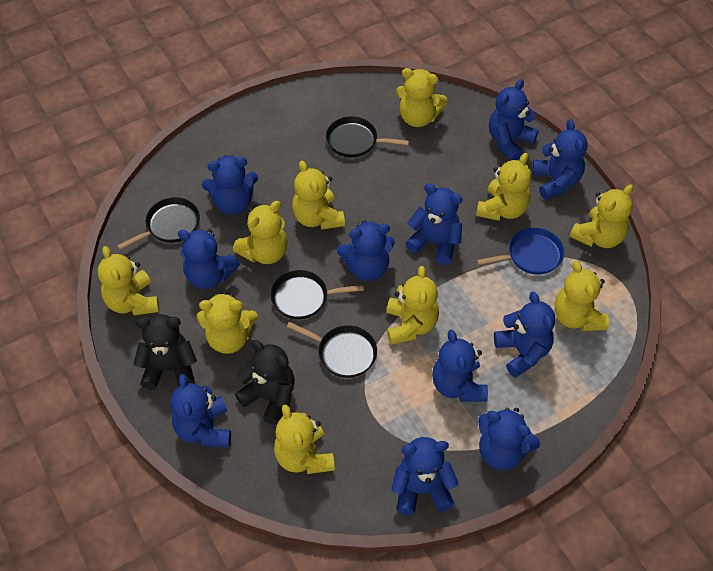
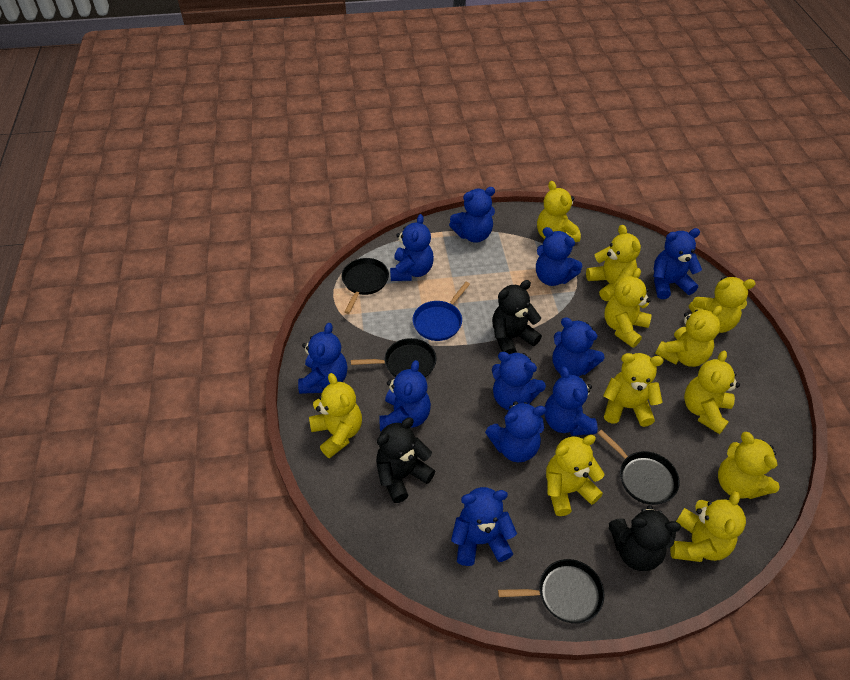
black teddy bear: 2 -> 3
yellow teddy bear: 10 -> 11

